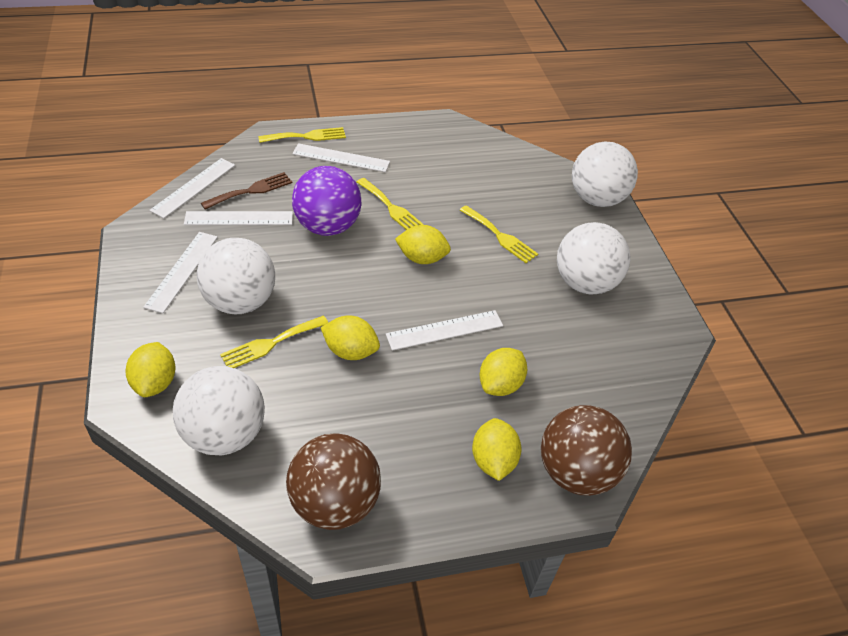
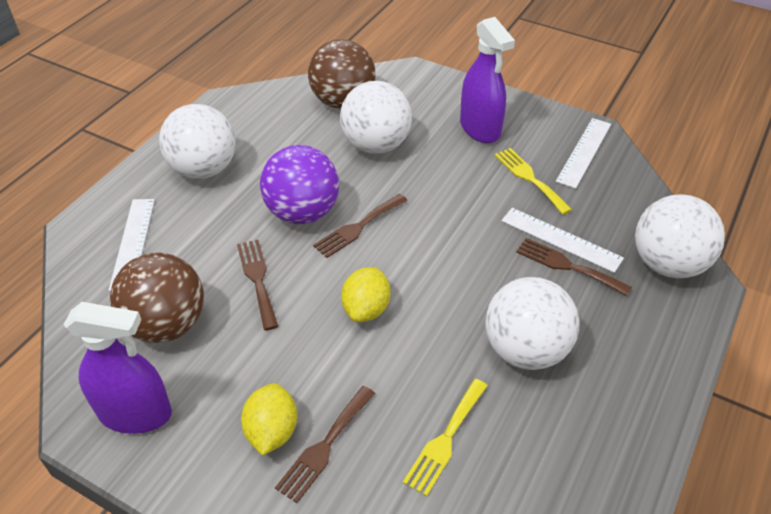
brown fork: 1 -> 4
purple spray bottle: 0 -> 2
white ruler: 5 -> 3
yellow fork: 4 -> 2
yellow lemon: 5 -> 2

